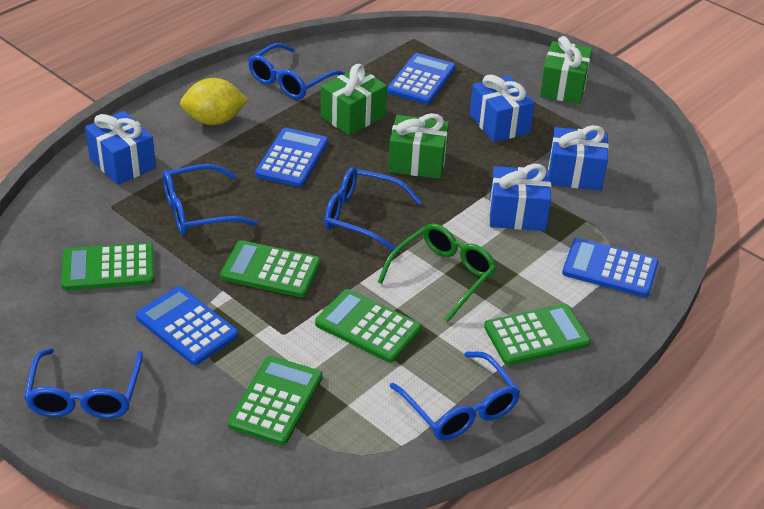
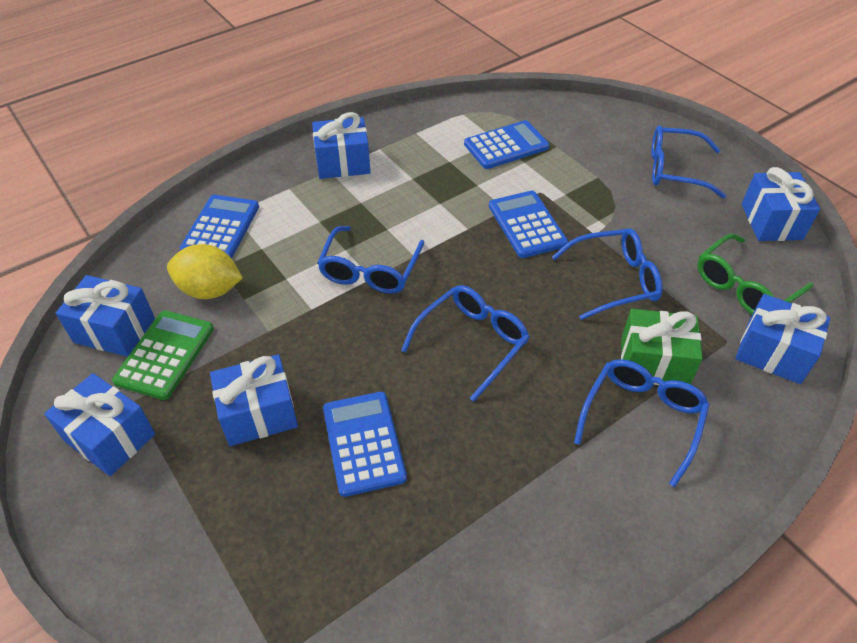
blue gift: 4 -> 6
green calculator: 5 -> 1
green gift: 3 -> 1

